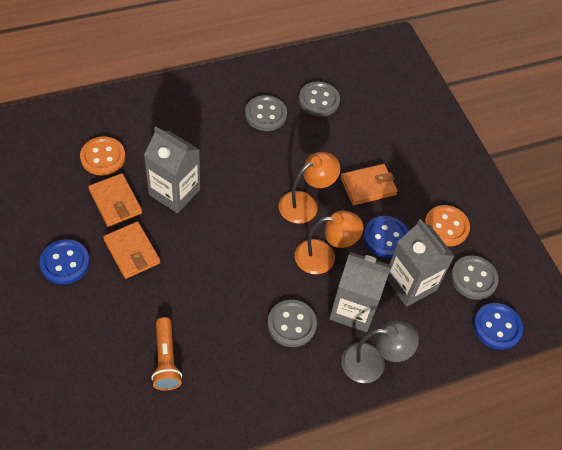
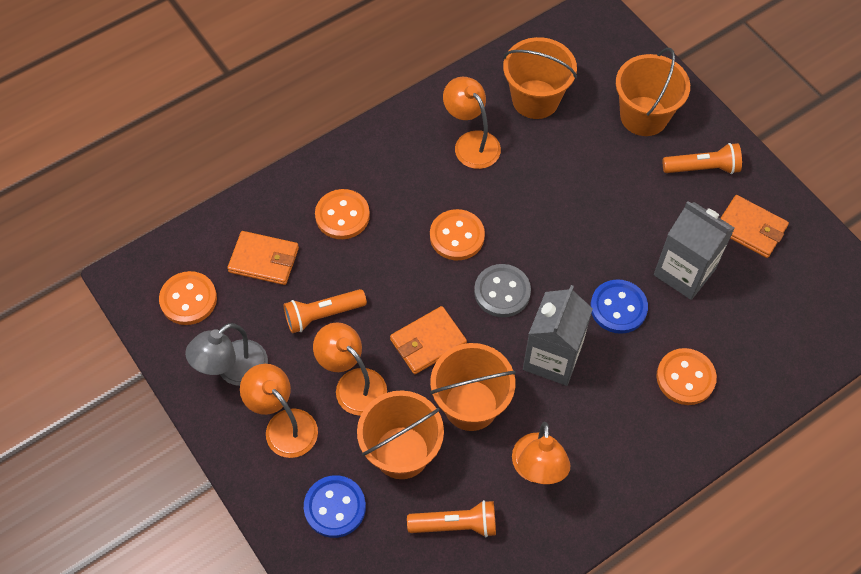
blue button: 3 -> 2
grey button: 4 -> 1
grey carton: 3 -> 2
orange bucket: 0 -> 4
orange button: 2 -> 4
orange flashlight: 1 -> 3
orange lamp: 2 -> 4

